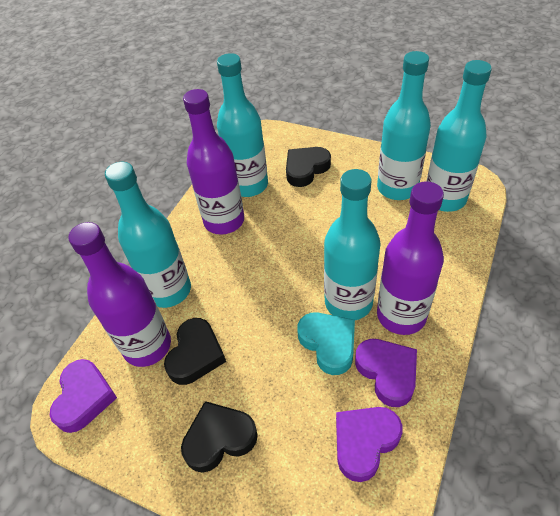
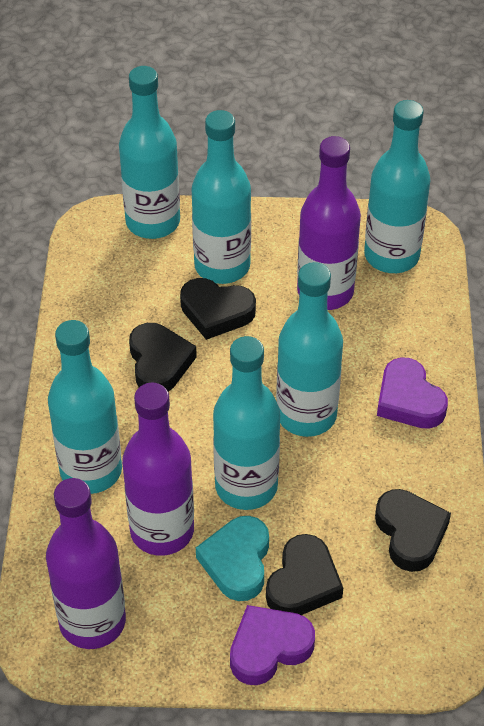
black heart: 3 -> 4
purple heart: 3 -> 2
turquoise bottle: 5 -> 6

